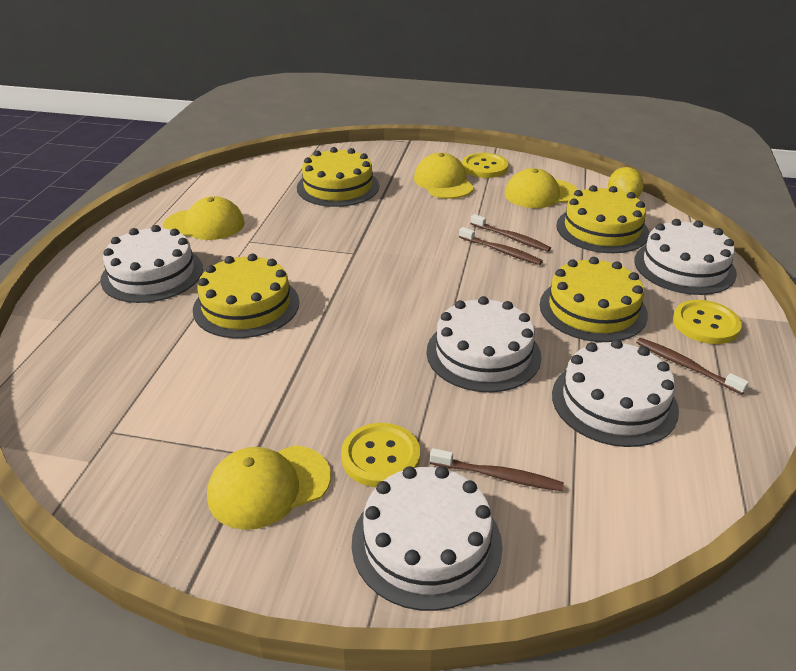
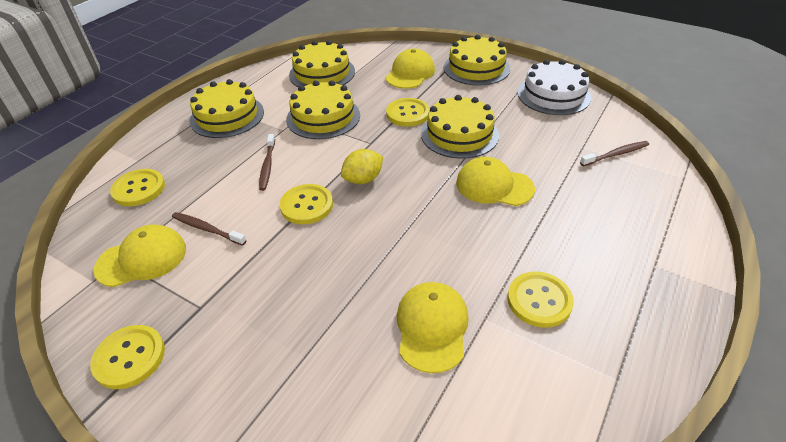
brown toothbrush: 4 -> 3
white cake: 5 -> 1
yellow button: 3 -> 5
yellow cake: 4 -> 5

